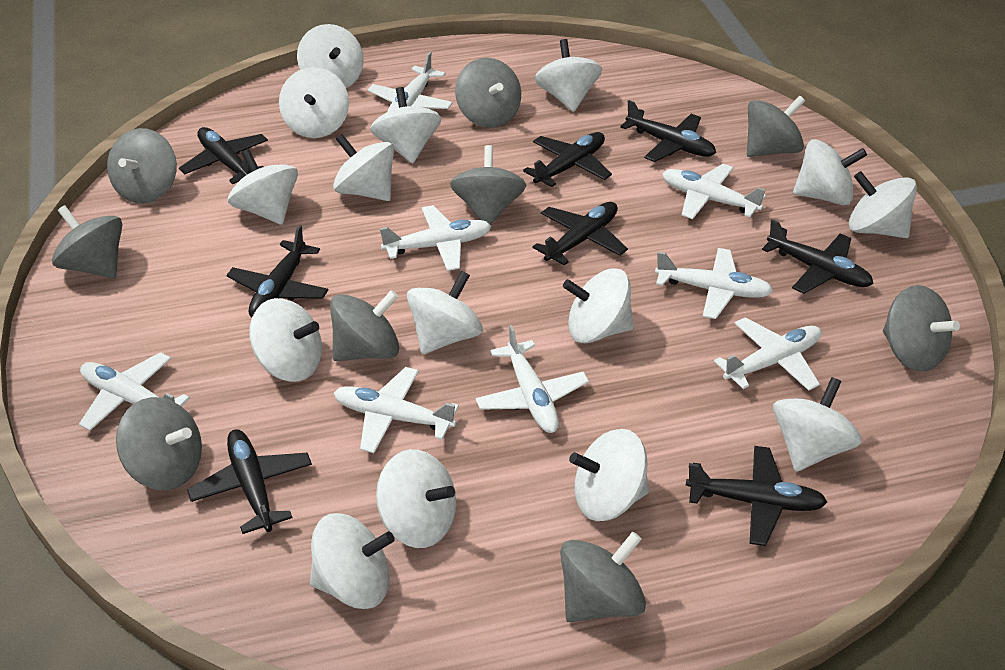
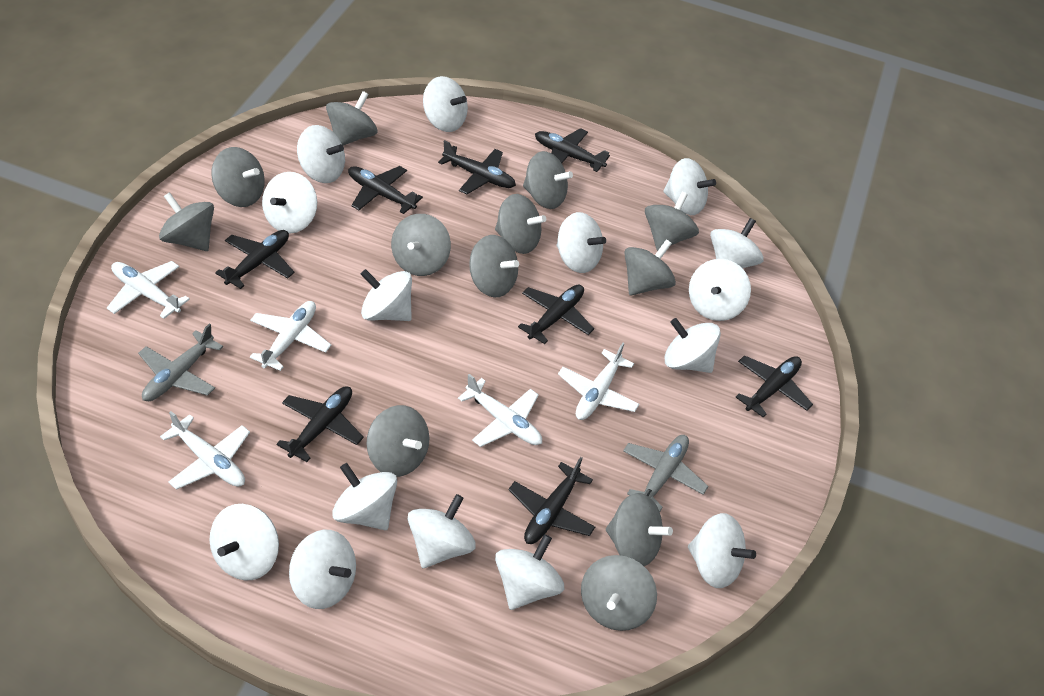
grey plane: 0 -> 2
grey spinning top: 9 -> 12
white plane: 8 -> 5

